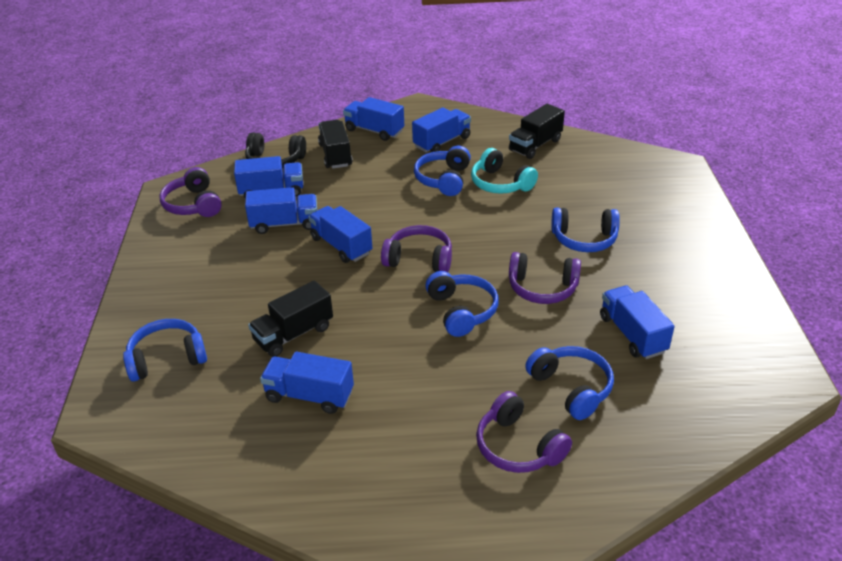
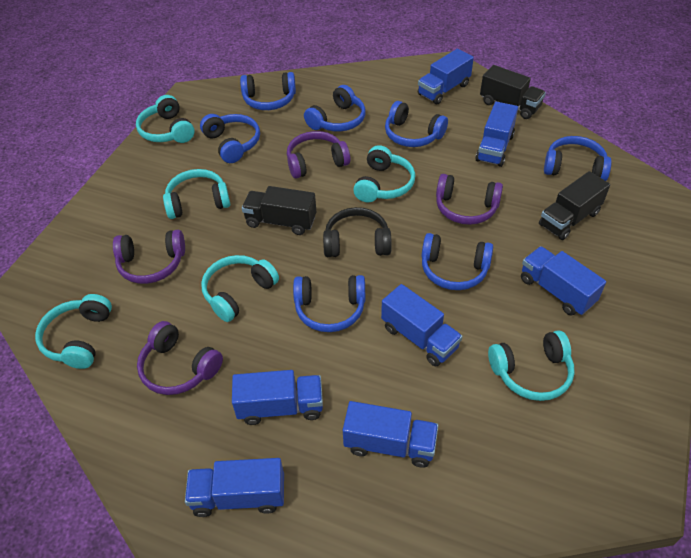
blue headphones: 5 -> 7
turquoise headphones: 1 -> 6

